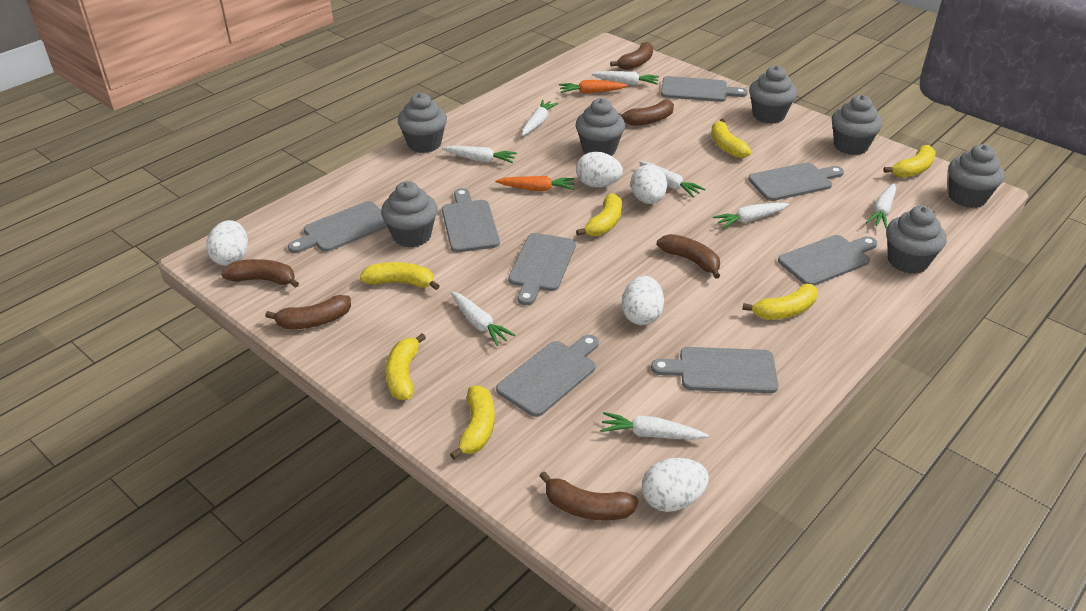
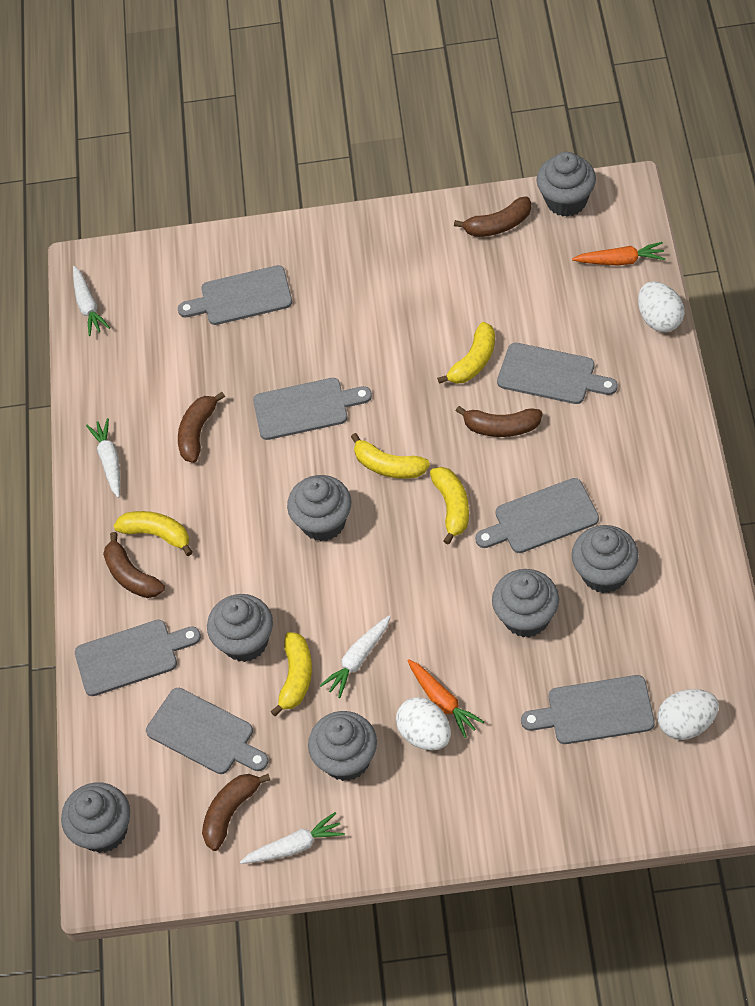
brown banana: 6 -> 5
grey cutting board: 8 -> 7
white carrot: 8 -> 4
white egg: 5 -> 3
yellow banana: 7 -> 5

